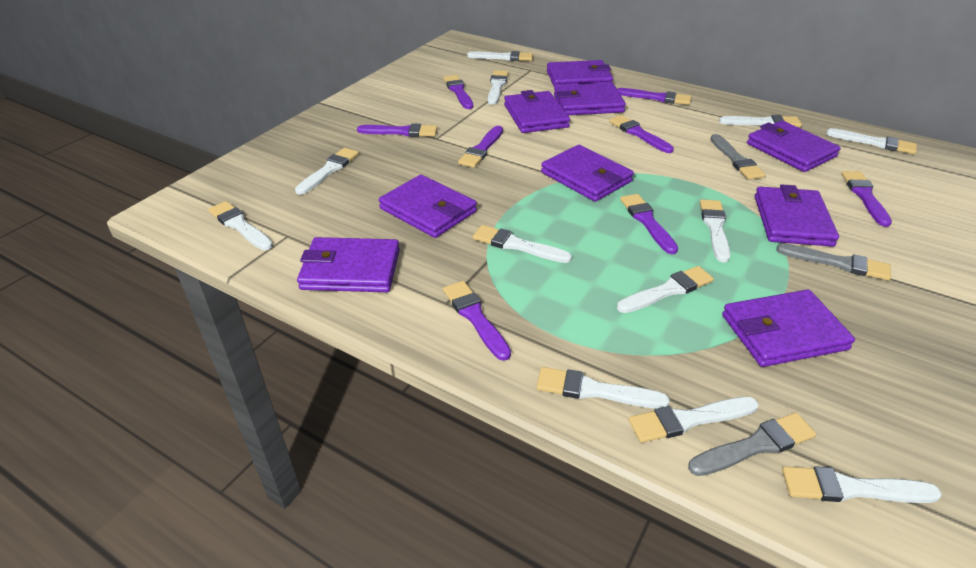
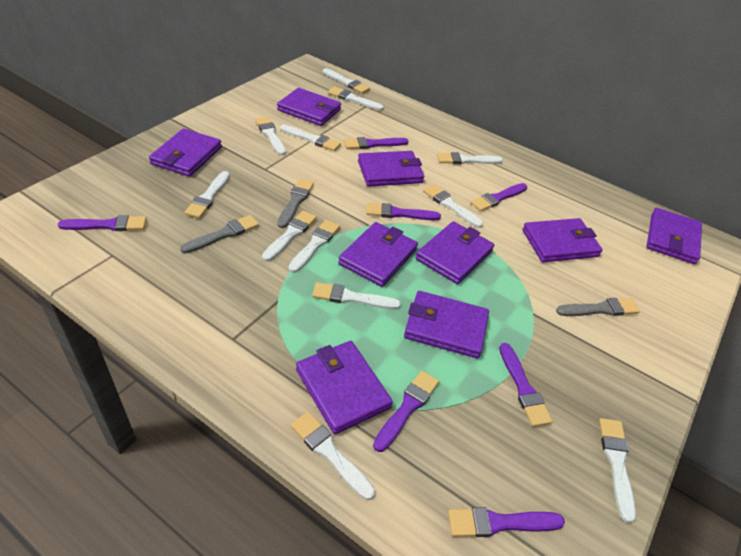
purple brush: 8 -> 7

